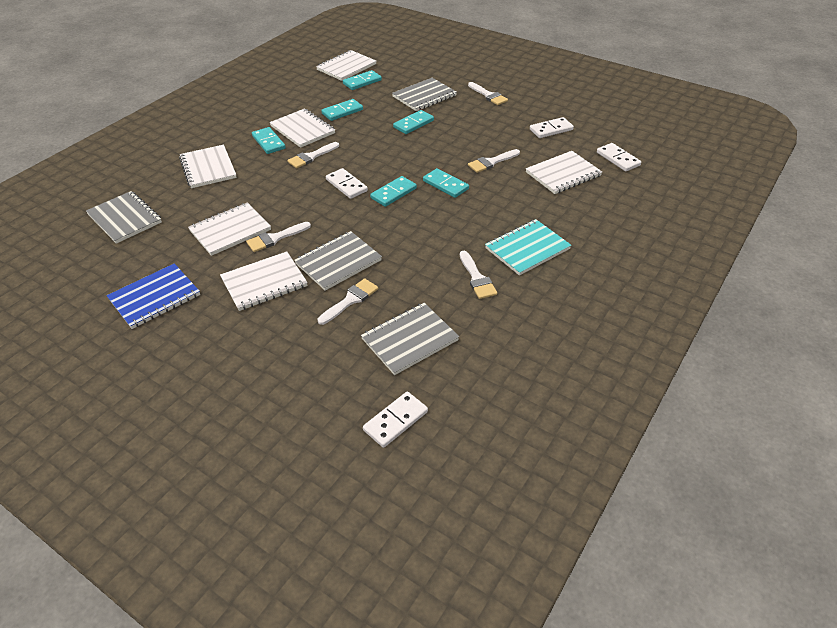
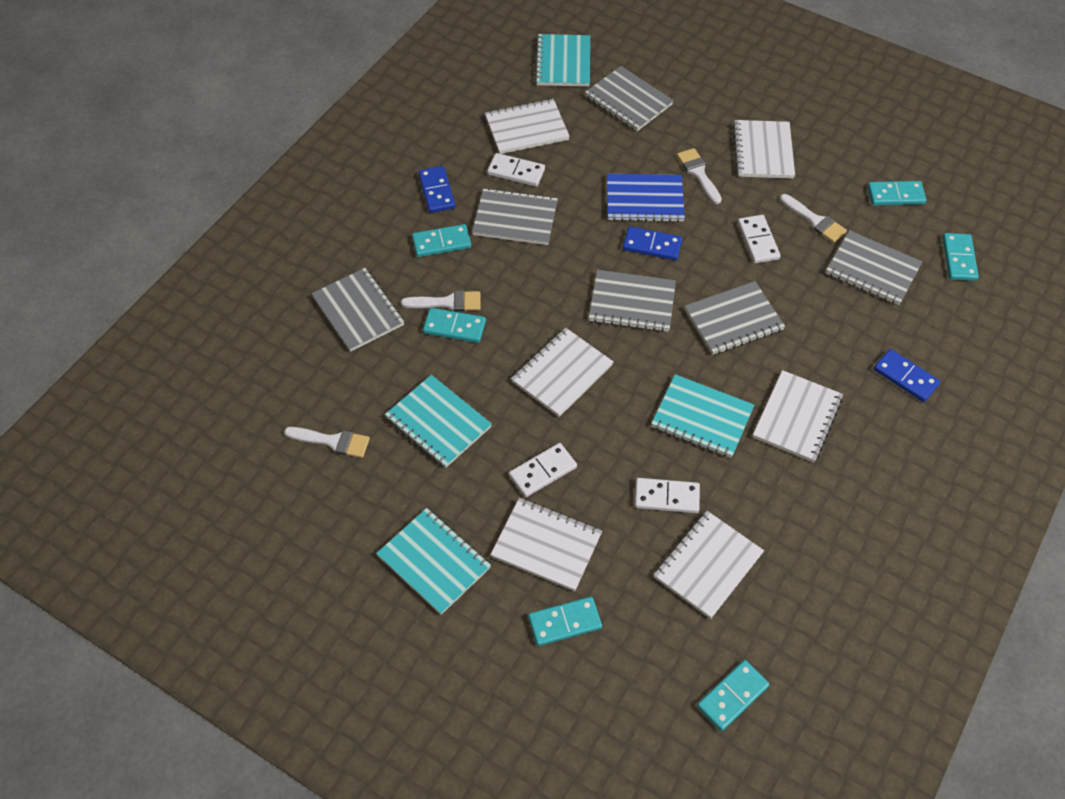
blue domino: 0 -> 3
grey notebook: 4 -> 6
turquoise notebook: 1 -> 4
white brush: 6 -> 4

